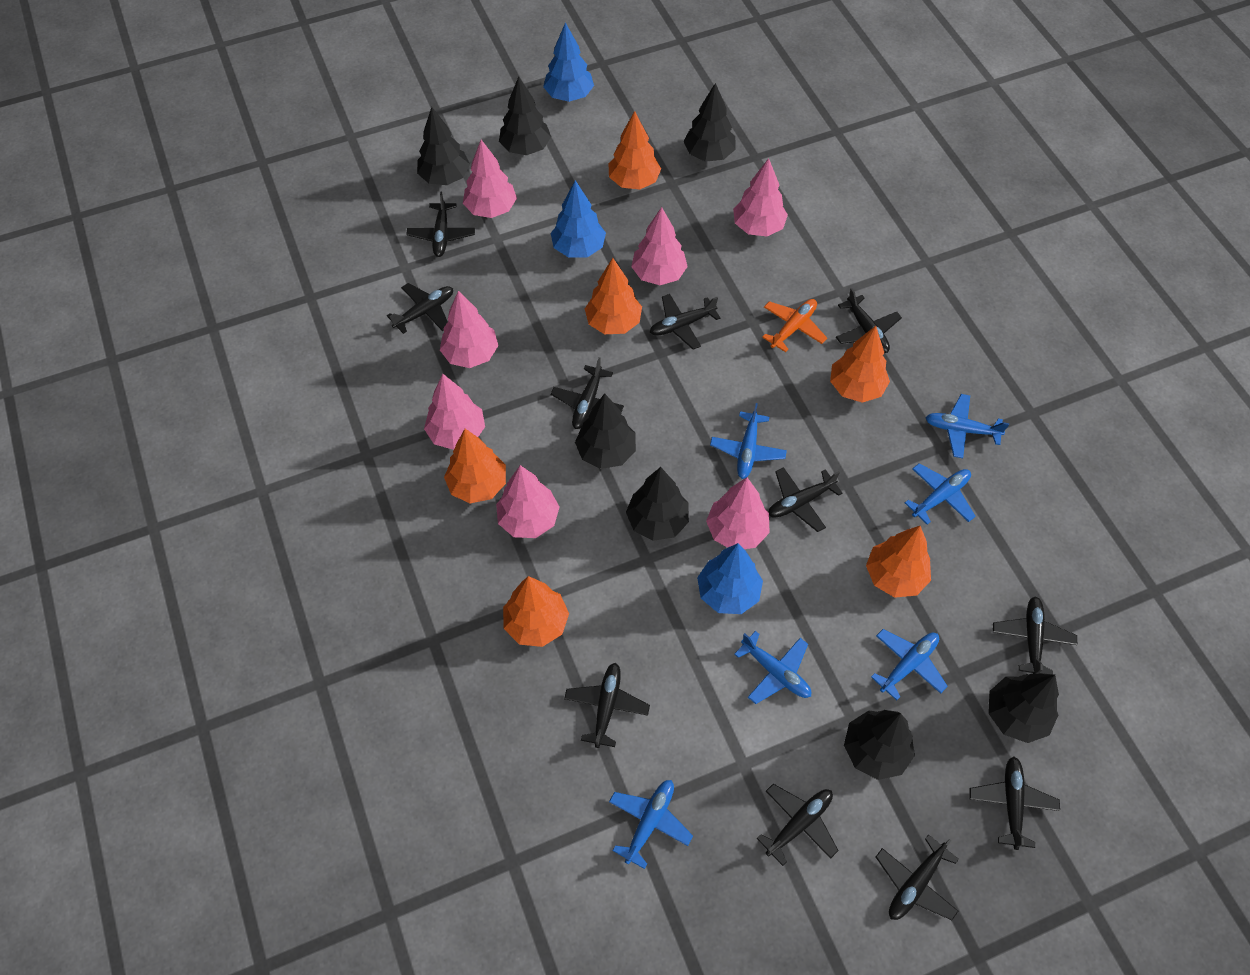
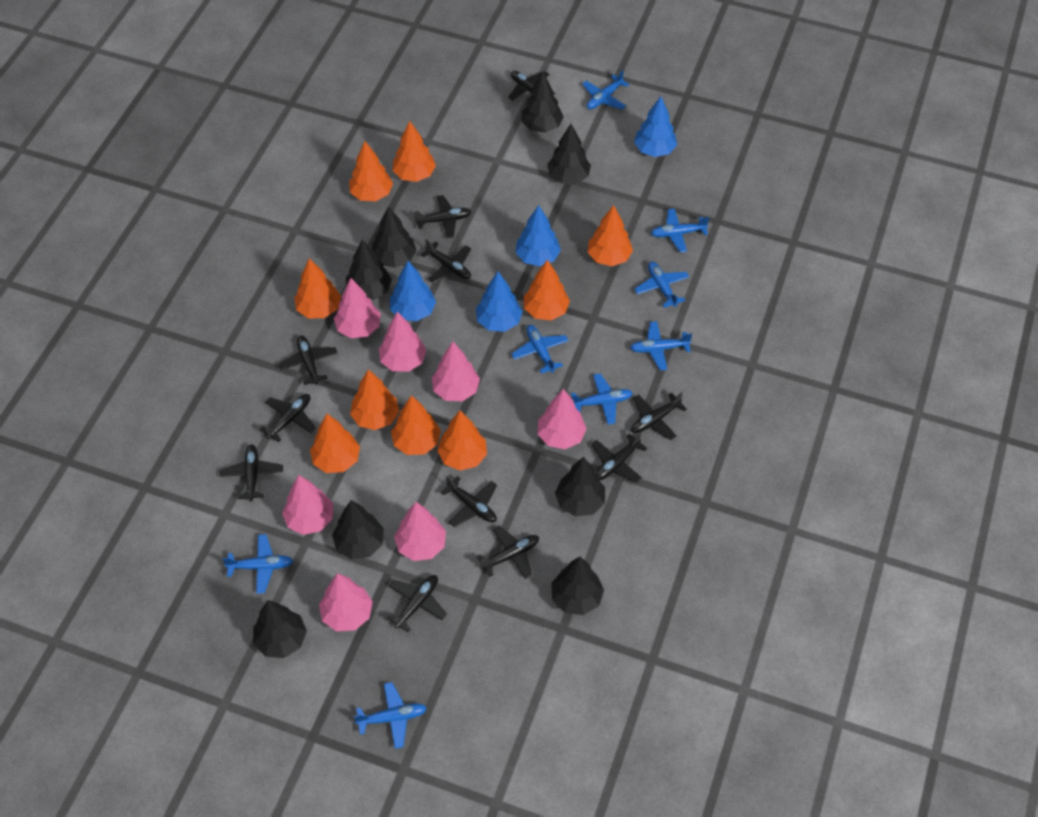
black tree: 7 -> 8
blue plane: 6 -> 8
blue tree: 3 -> 4
orange plane: 1 -> 0
orange tree: 6 -> 9

